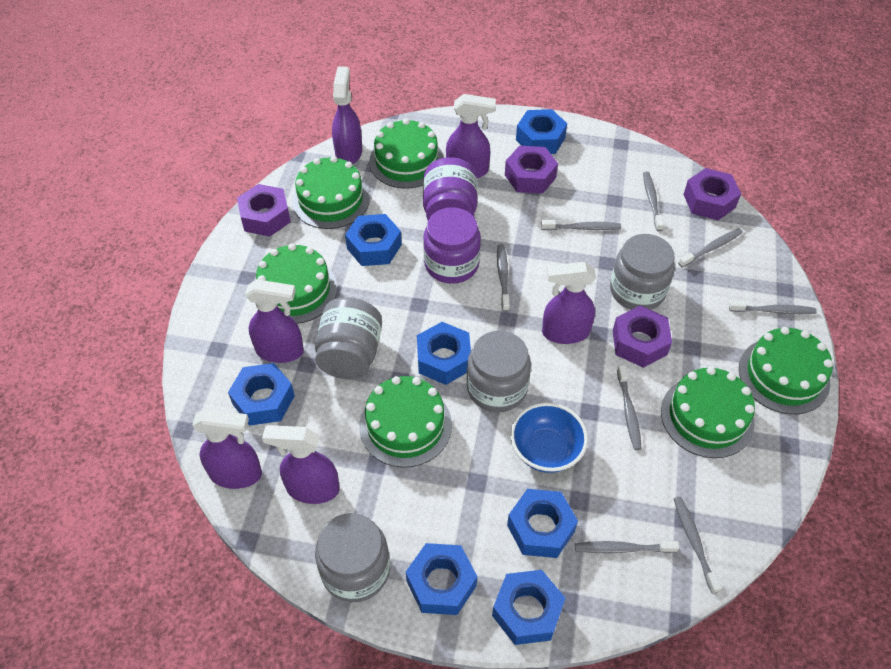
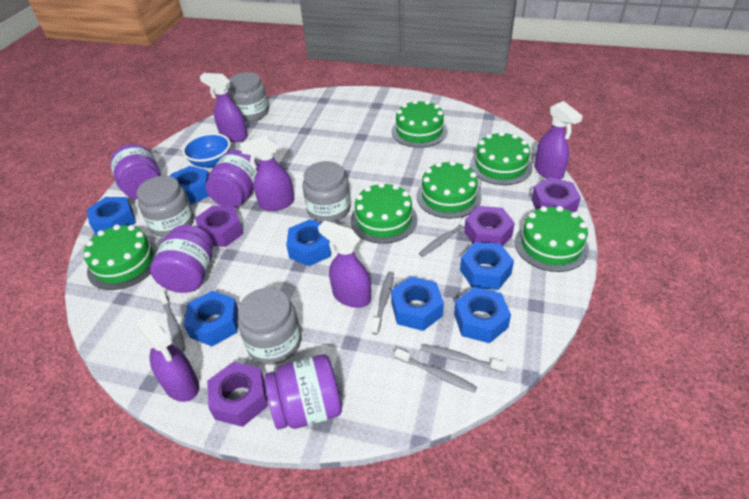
grey toothbrush: 8 -> 5
purple jar: 2 -> 4
purple spray bottle: 6 -> 5

